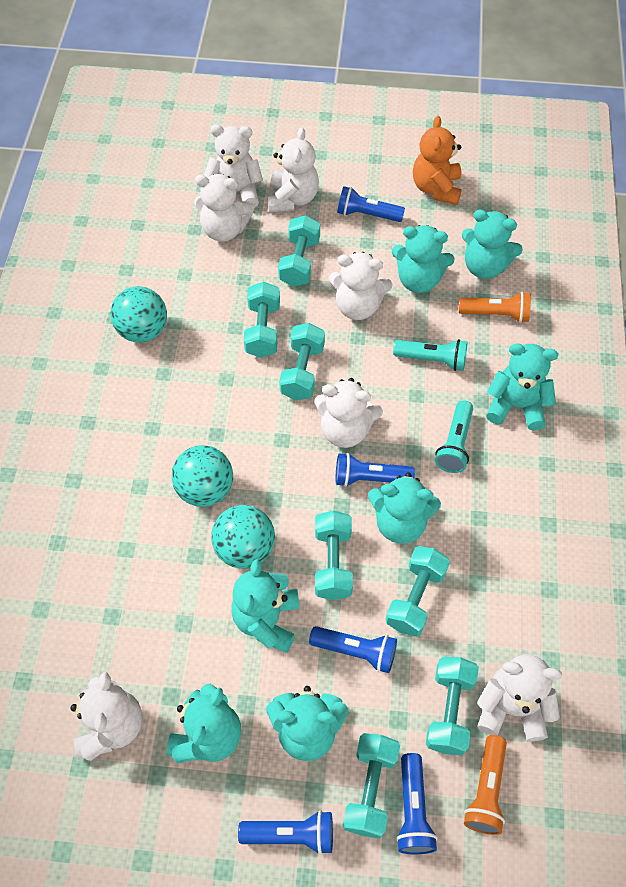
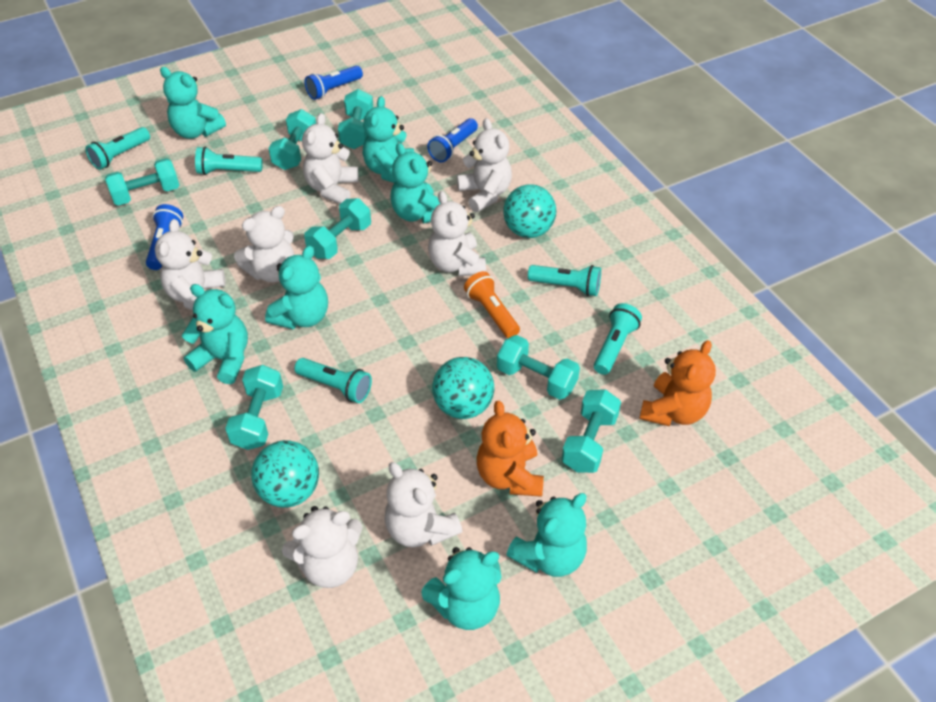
blue flashlight: 5 -> 3
orange flashlight: 2 -> 1
orange teddy bear: 1 -> 2
turquoise flashlight: 2 -> 5

